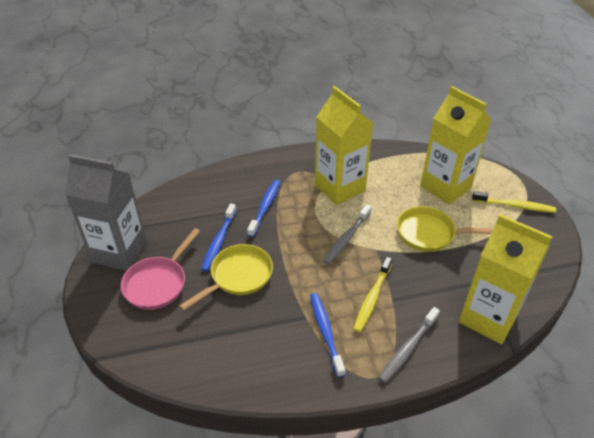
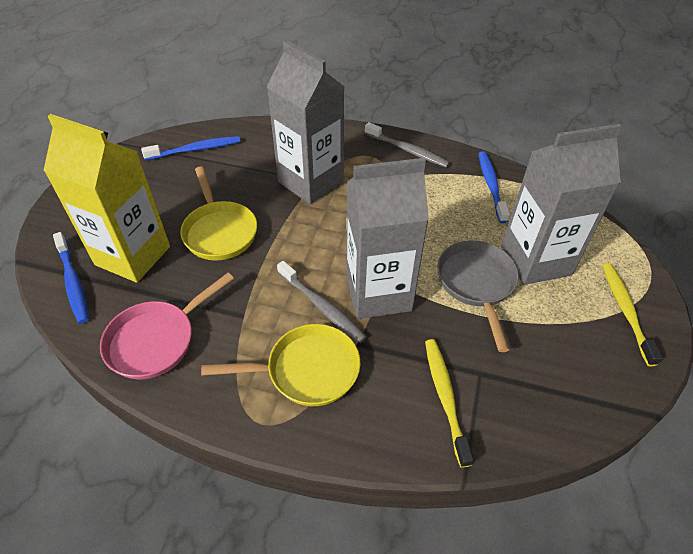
grey carton: 1 -> 3
grey pan: 0 -> 1
yellow carton: 3 -> 1

